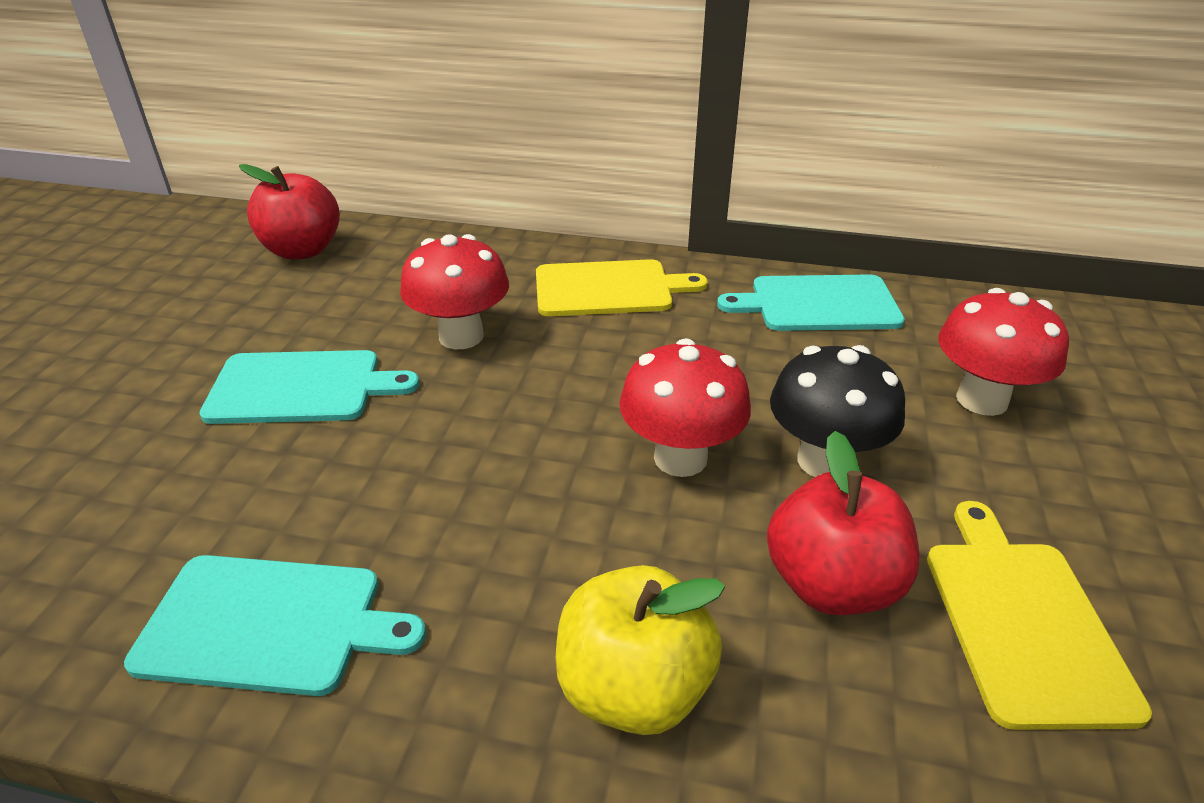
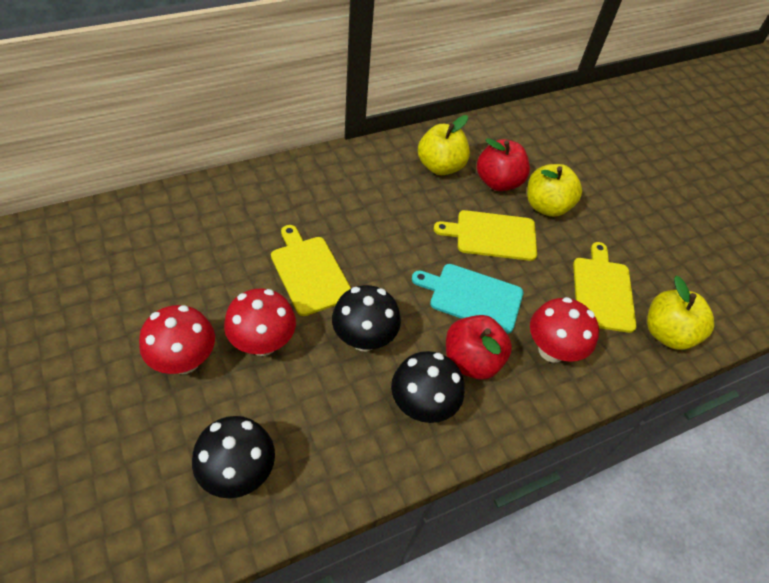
black mushroom: 1 -> 3
turquoise cutting board: 3 -> 1
yellow apple: 1 -> 3
yellow cutting board: 2 -> 3

